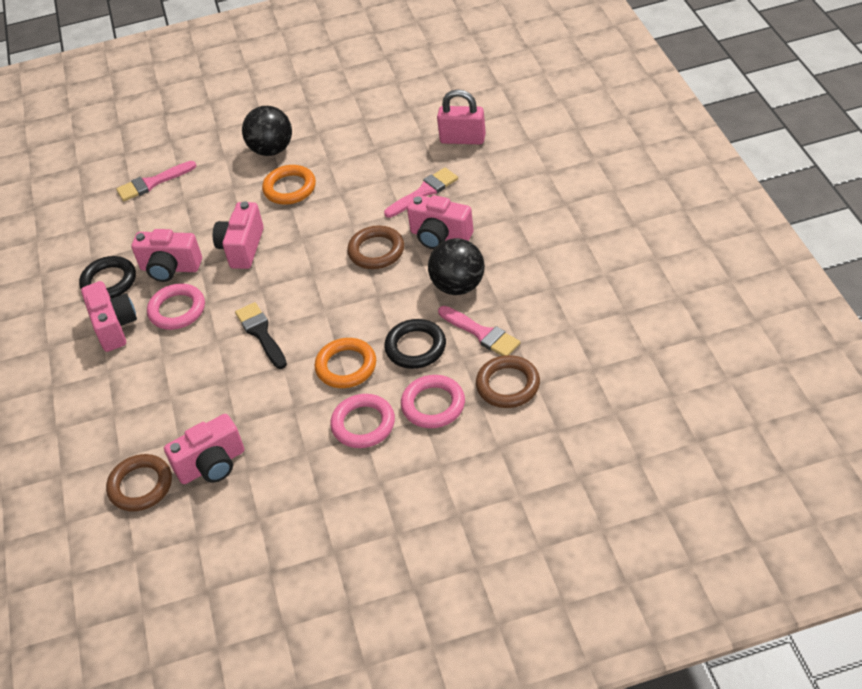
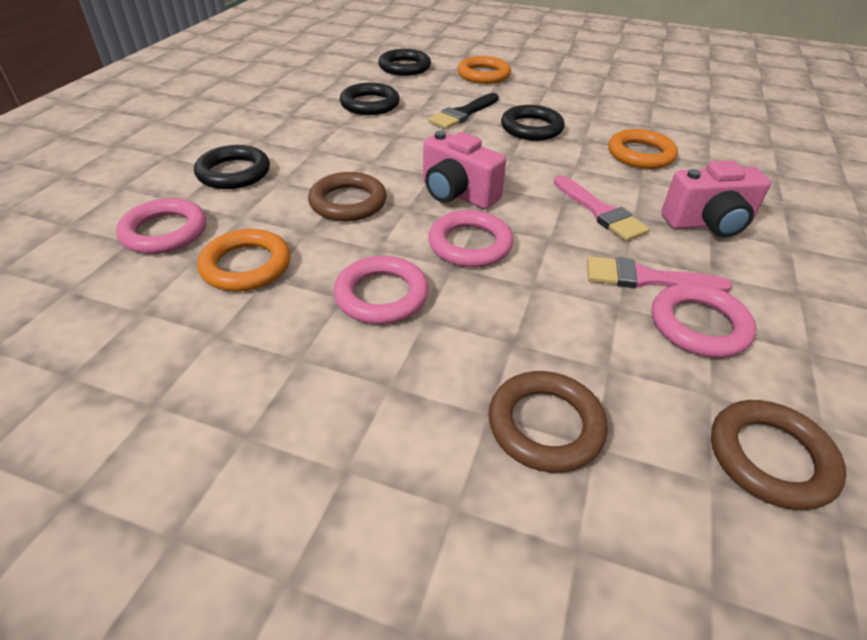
black ball: 2 -> 0
black ring: 2 -> 4
orange ring: 2 -> 3
pink brush: 3 -> 2
pink camera: 5 -> 2
pink padlock: 1 -> 0
pink ring: 3 -> 4

